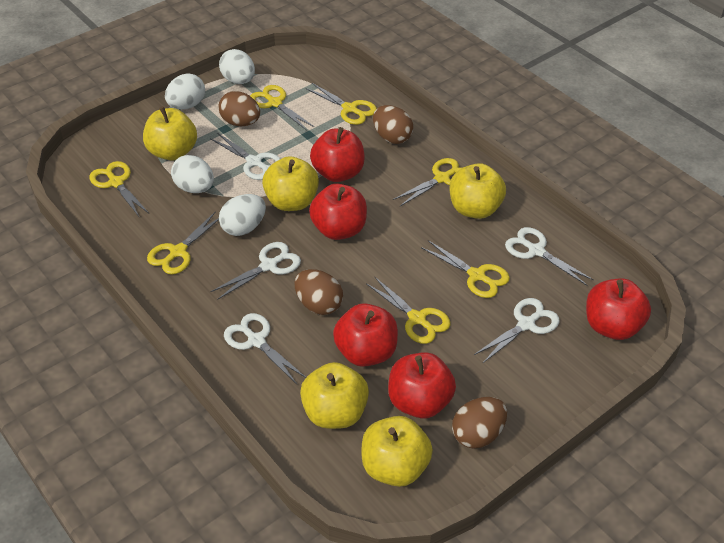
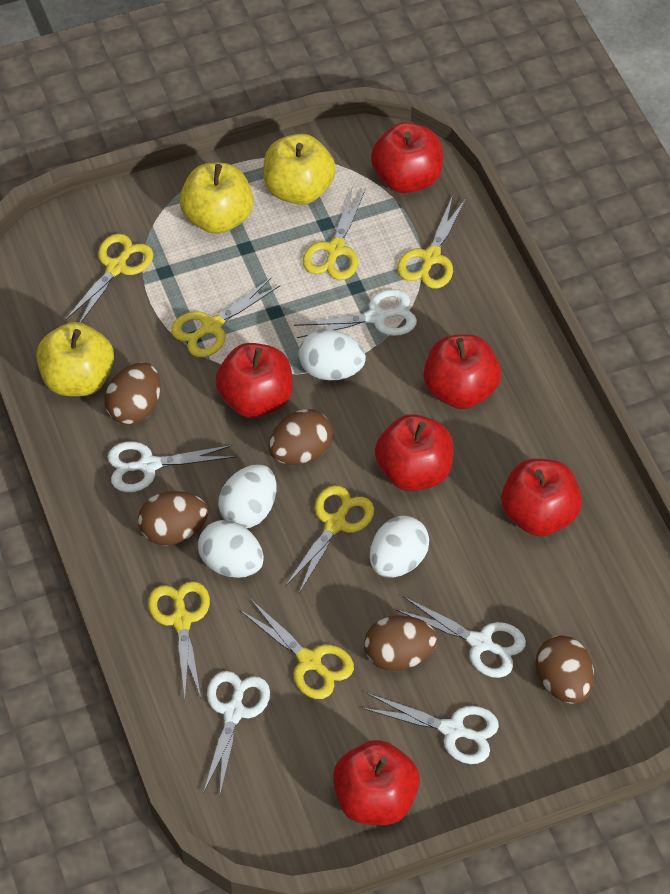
brown egg: 4 -> 5
red apple: 5 -> 6
yellow apple: 5 -> 3

